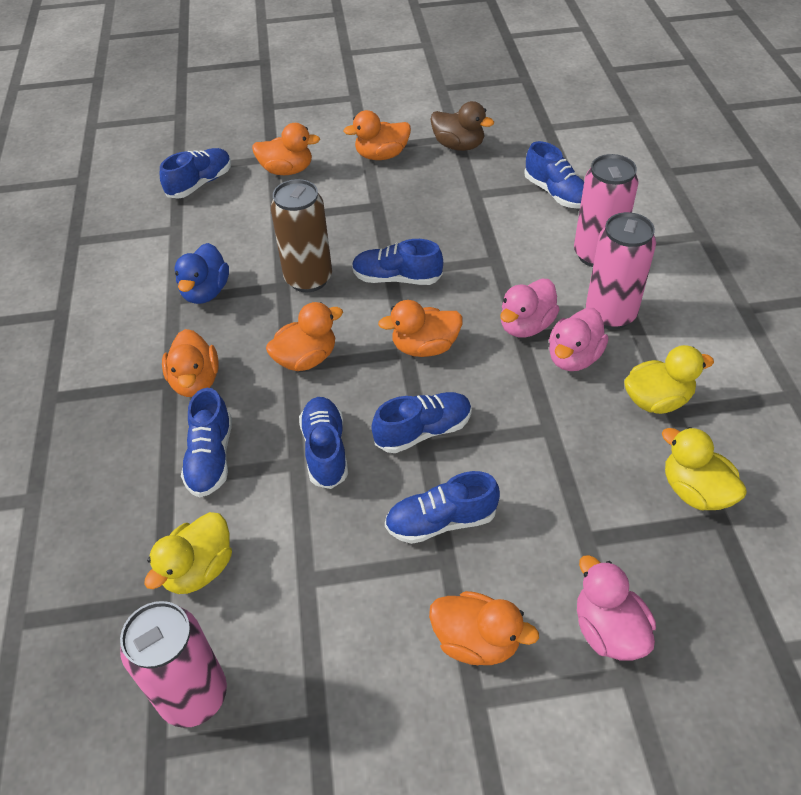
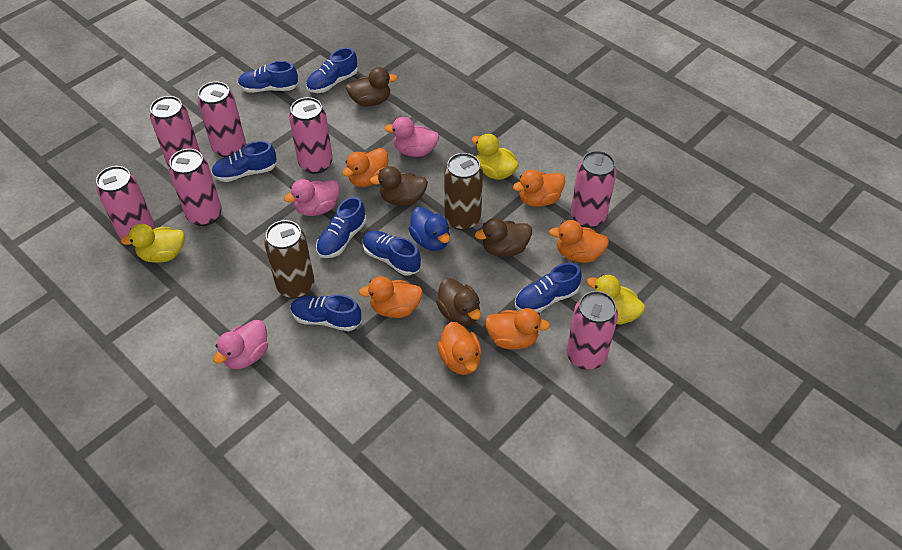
brown can: 1 -> 2
brown duck: 1 -> 4
pink can: 3 -> 7

